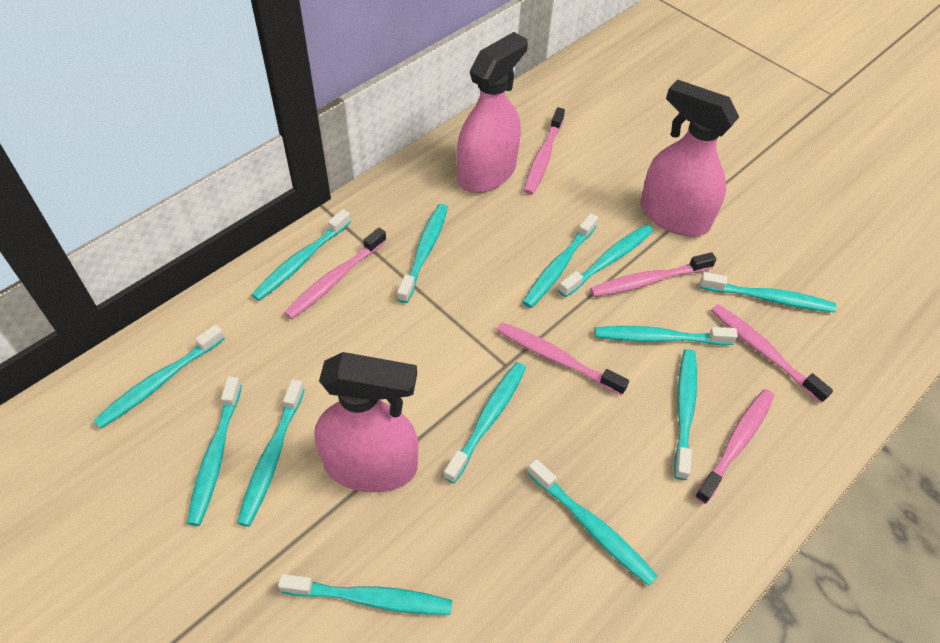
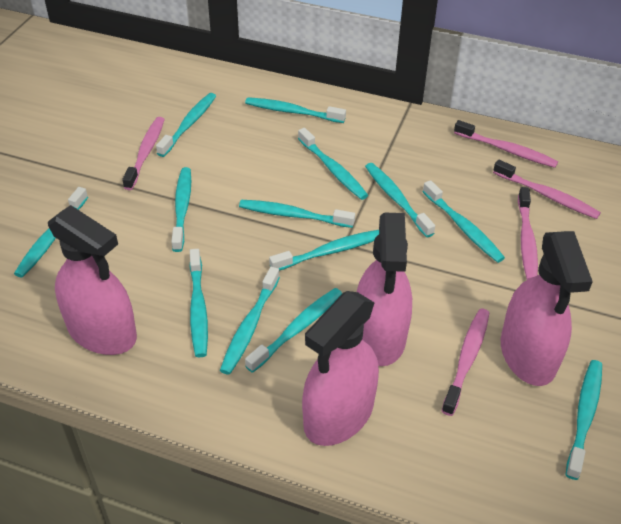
pink spray bottle: 3 -> 4
pink toothbrush: 6 -> 5

